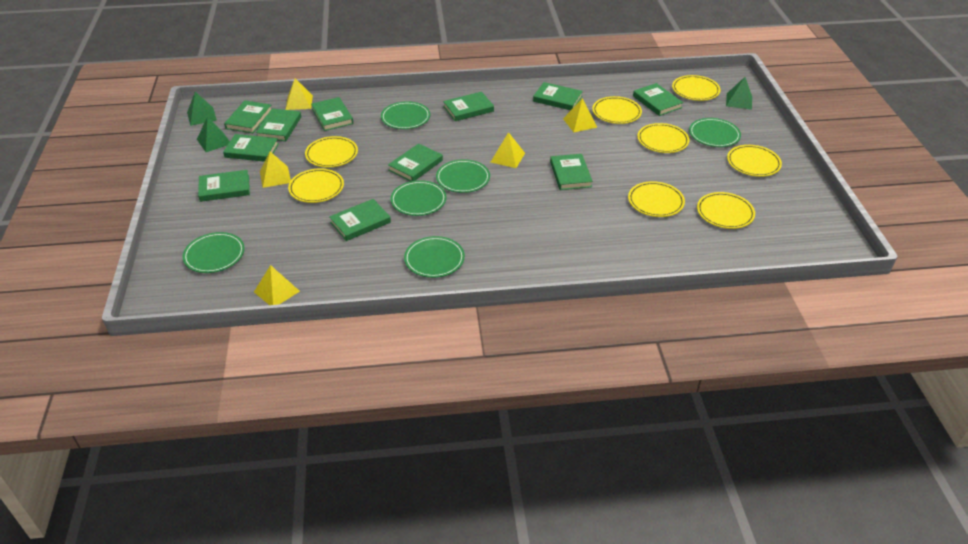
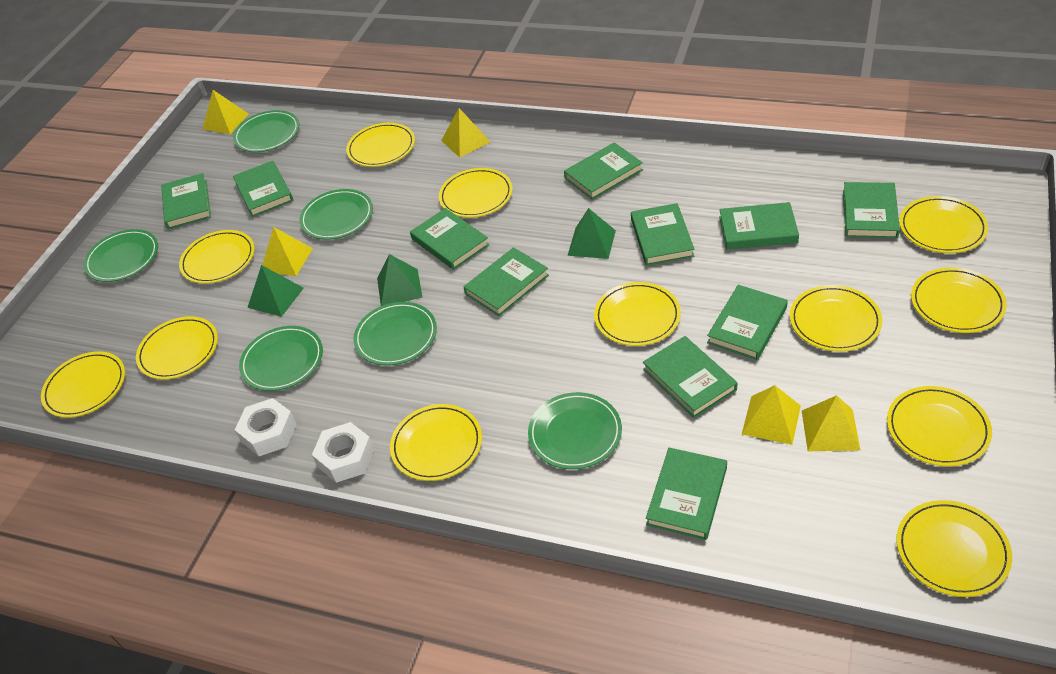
white nut: 0 -> 2
yellow plate: 8 -> 12

